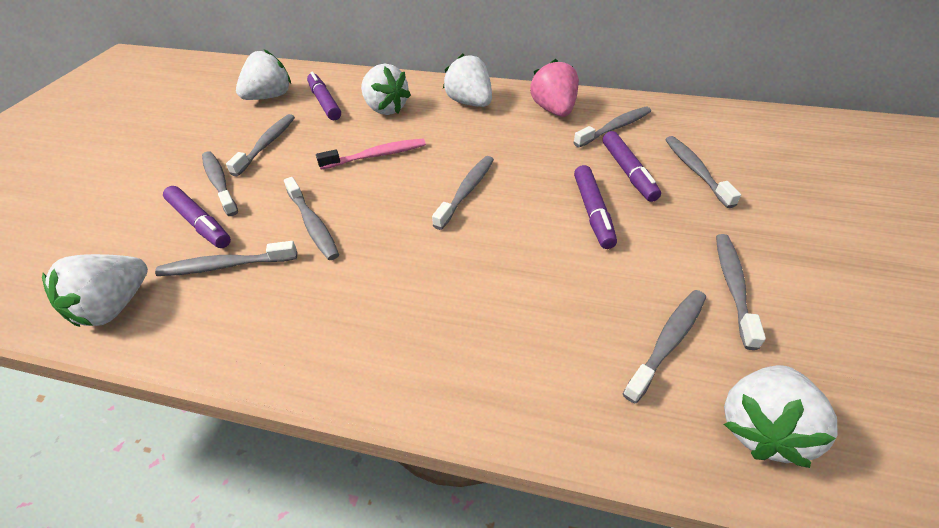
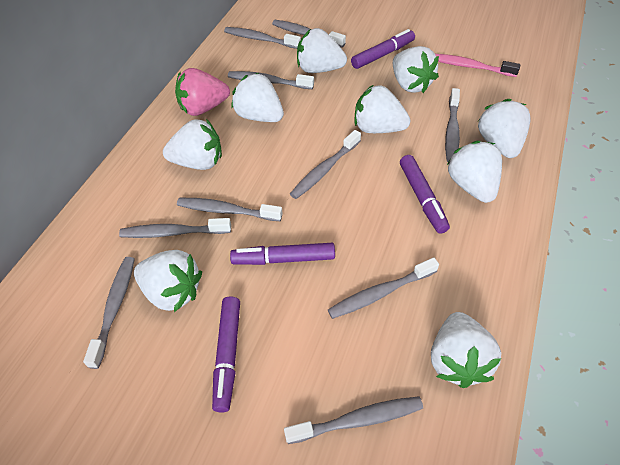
grey toothbrush: 9 -> 10
white strawberry: 5 -> 9

